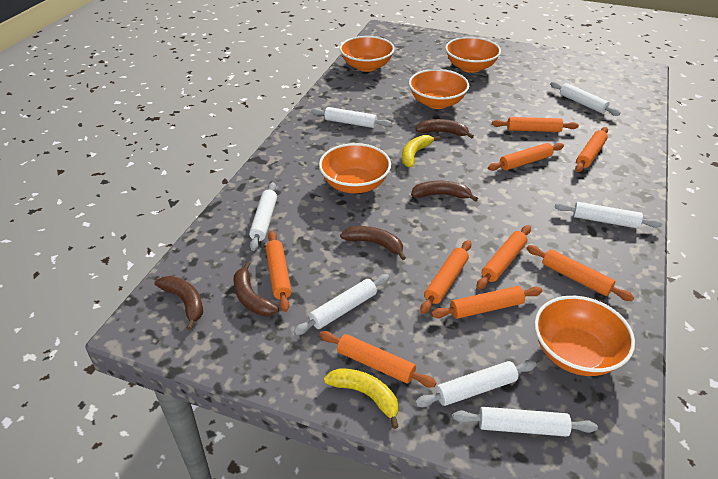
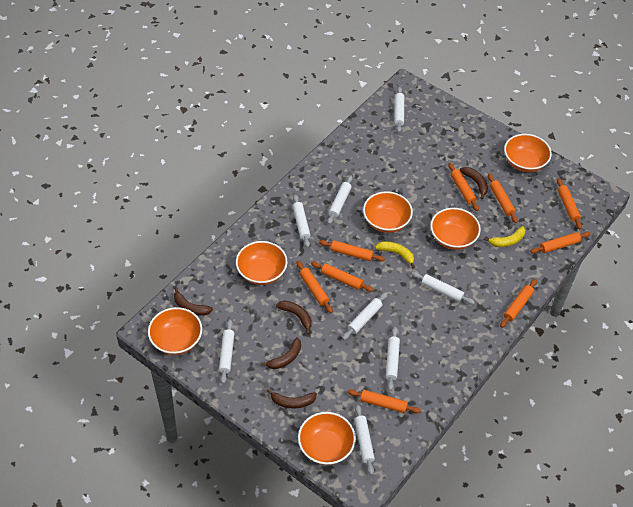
orange bowl: 5 -> 6
white rolling pin: 7 -> 8

